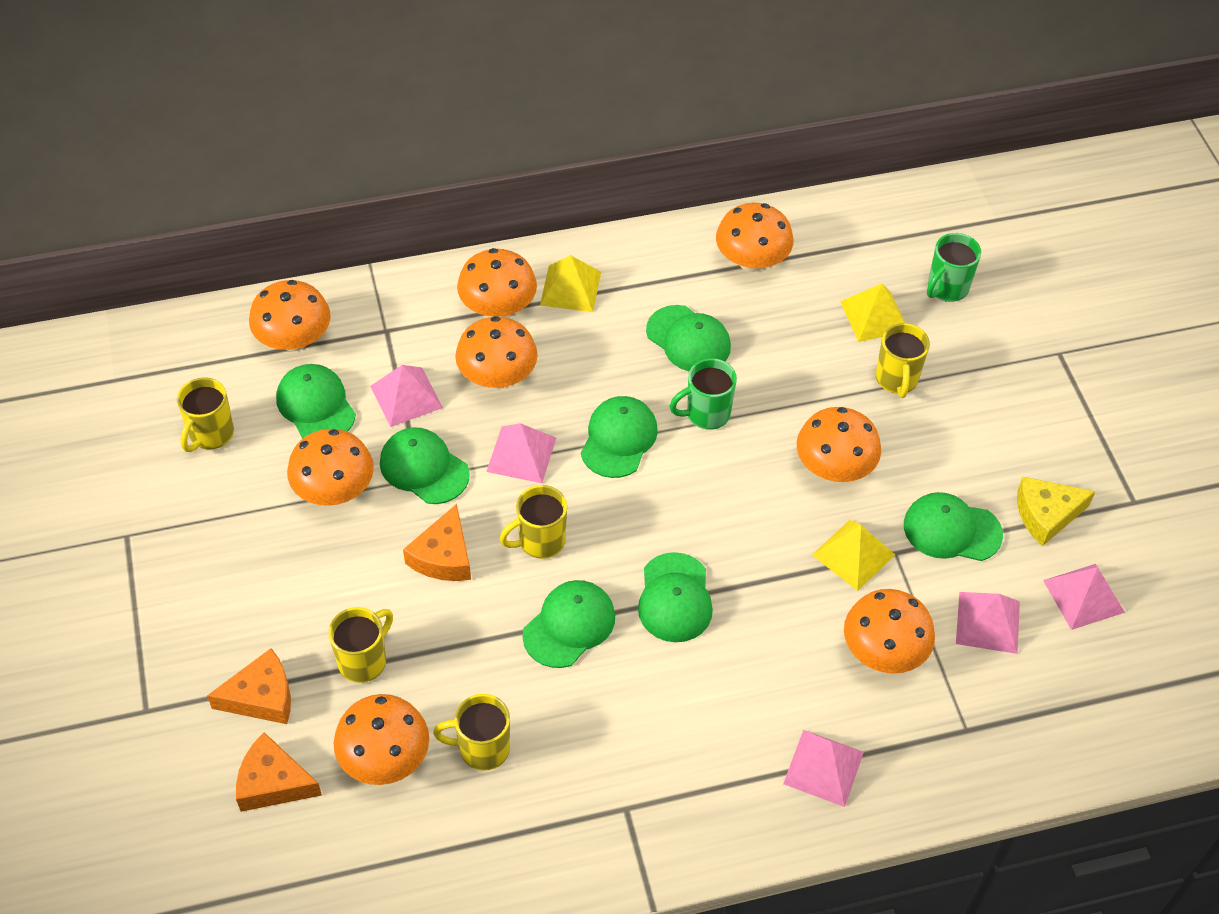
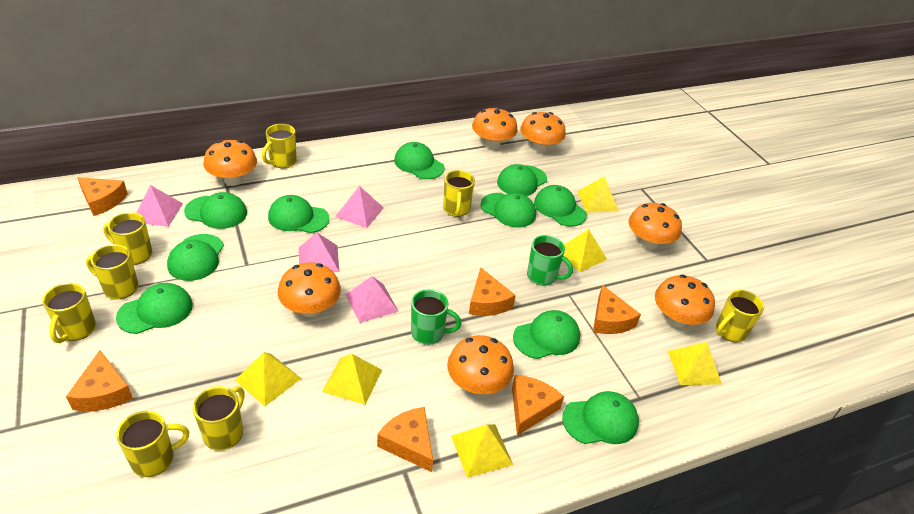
green cap: 7 -> 10
orange cheese: 3 -> 6
orange mushroom: 8 -> 7
pink pyramid: 5 -> 4
yellow cheese: 1 -> 0
yellow mug: 5 -> 8
yellow pyramid: 3 -> 6

